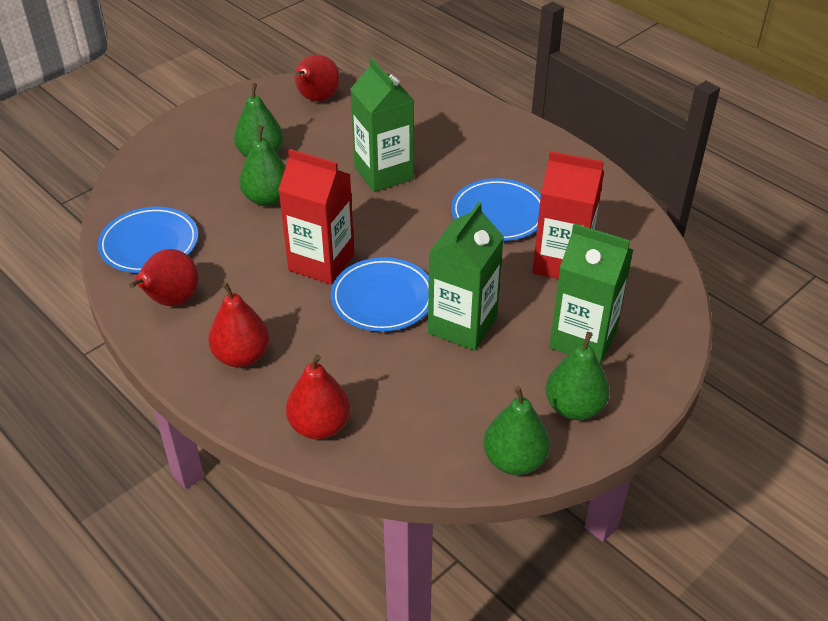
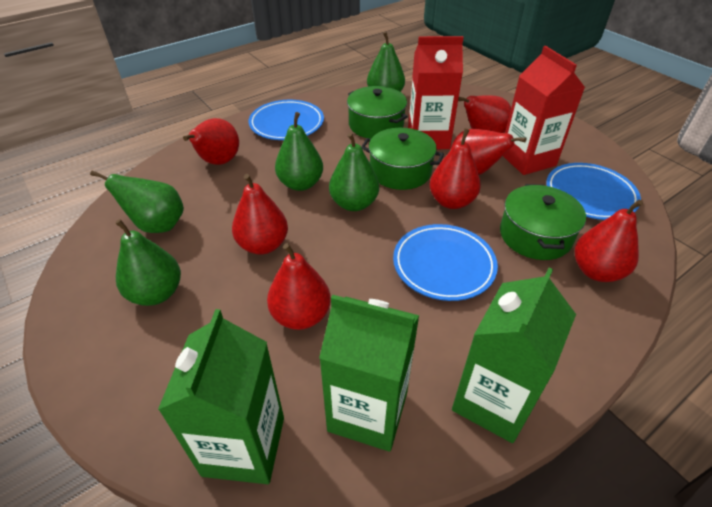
green pear: 4 -> 5
green pot: 0 -> 3
red pear: 4 -> 7

